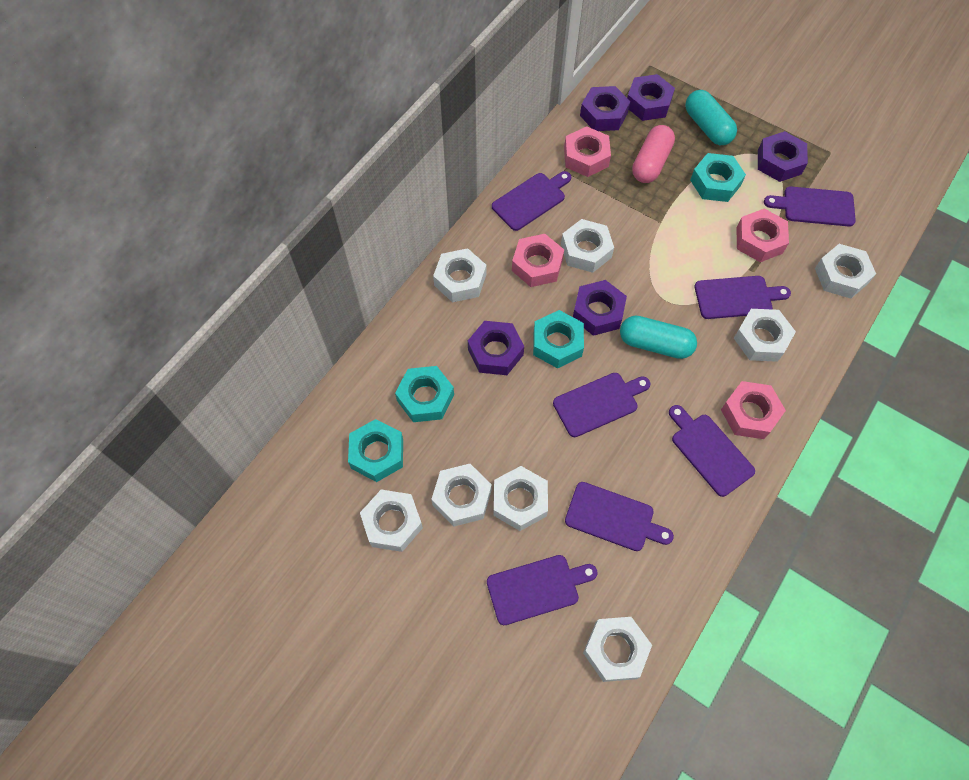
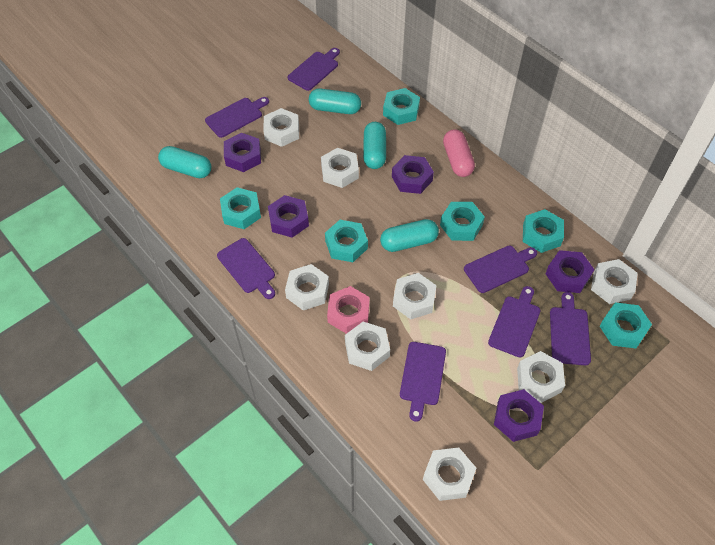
pink nut: 4 -> 1
turquoise capsule: 2 -> 4
turquoise nut: 4 -> 6

